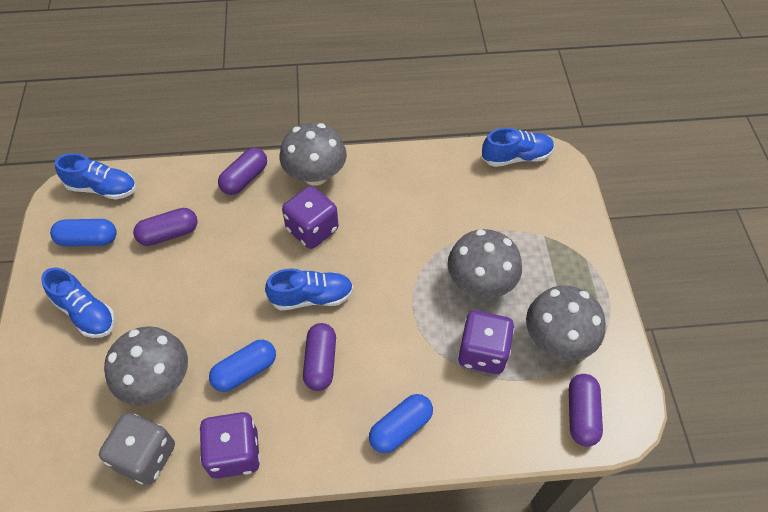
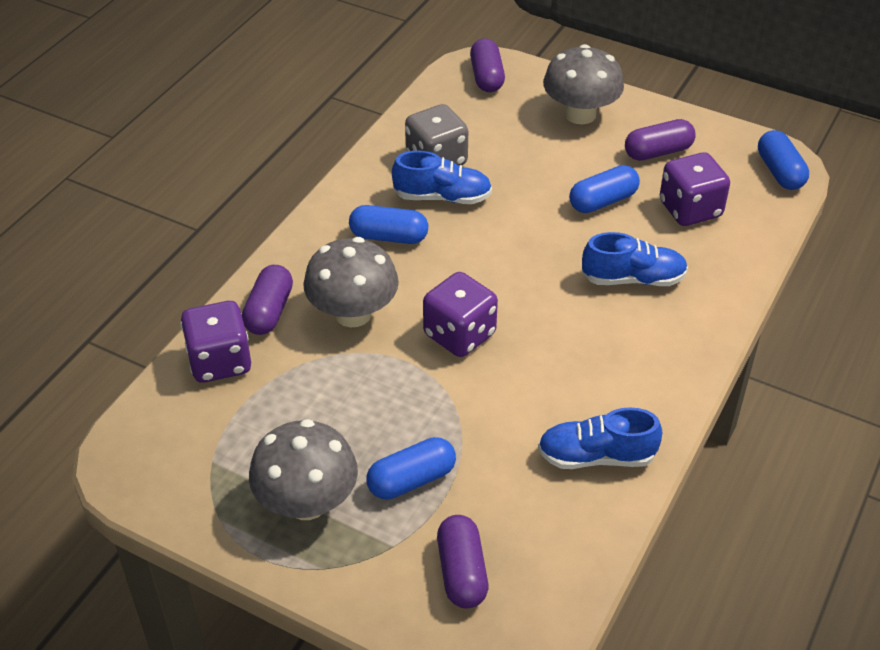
blue capsule: 3 -> 4
blue shoe: 4 -> 3
grey mushroom: 4 -> 3

